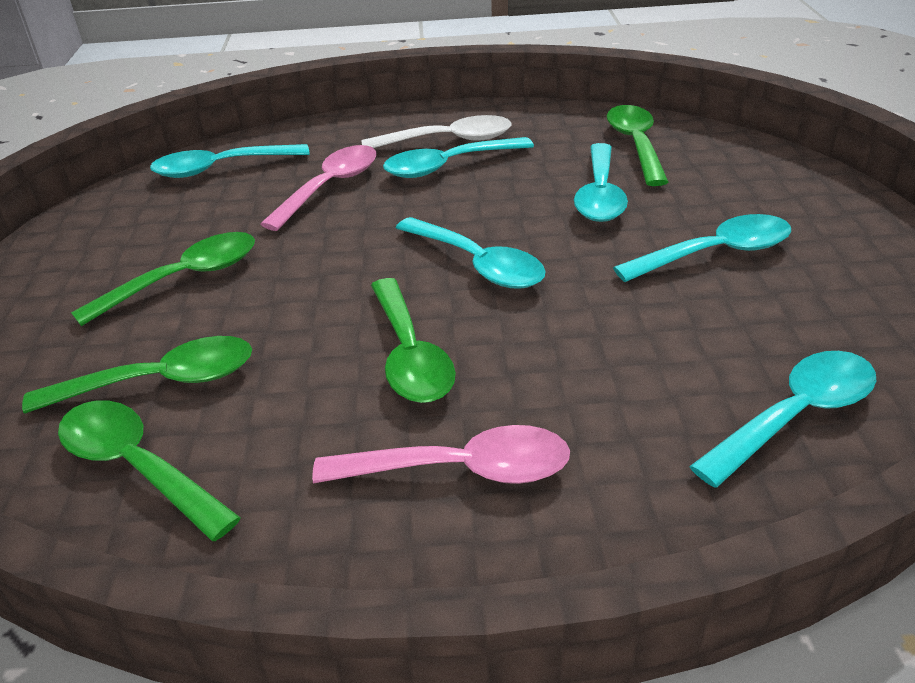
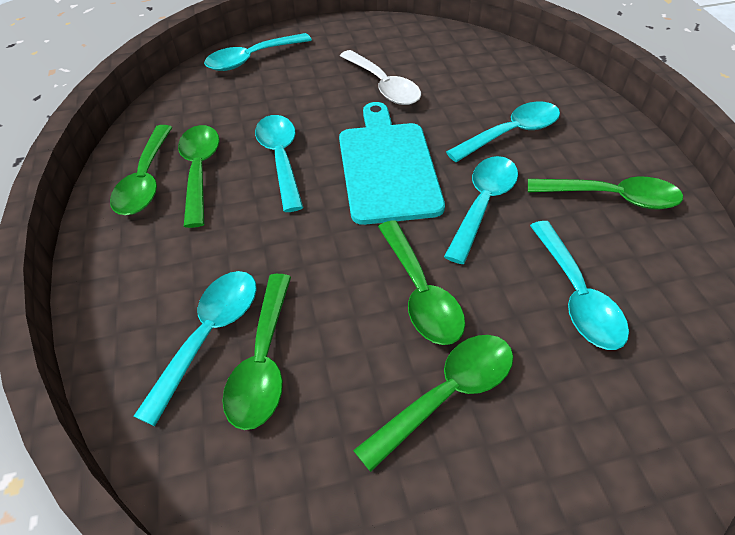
green spoon: 5 -> 6
pink spoon: 2 -> 0
turquoise cutting board: 0 -> 1

